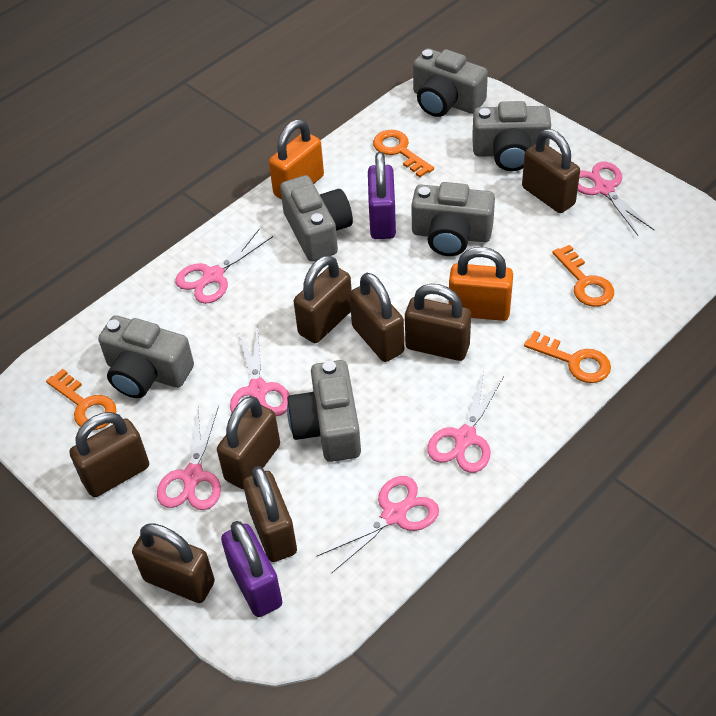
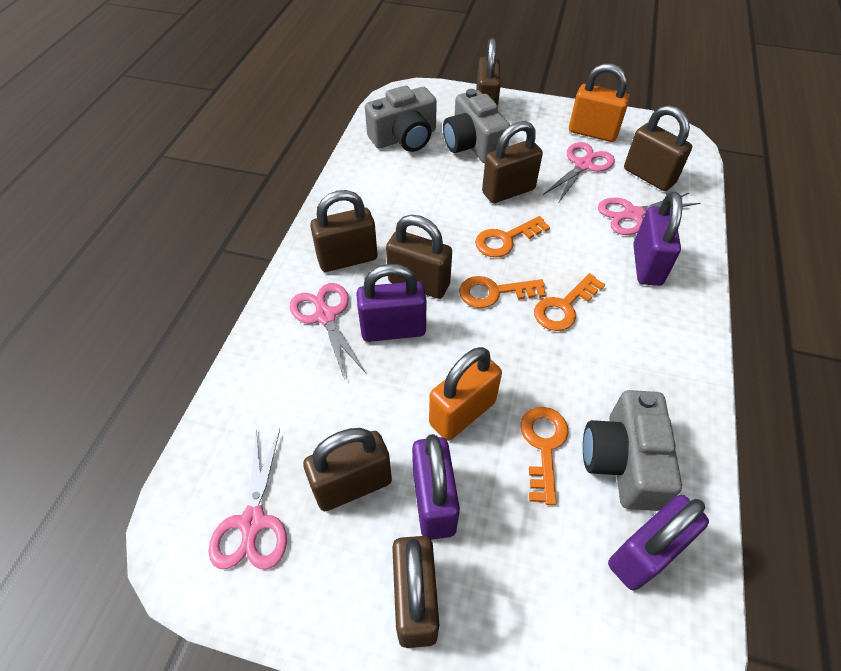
brown padlock: 8 -> 7
grey camera: 6 -> 3
pink scissors: 6 -> 4
purple padlock: 2 -> 4

